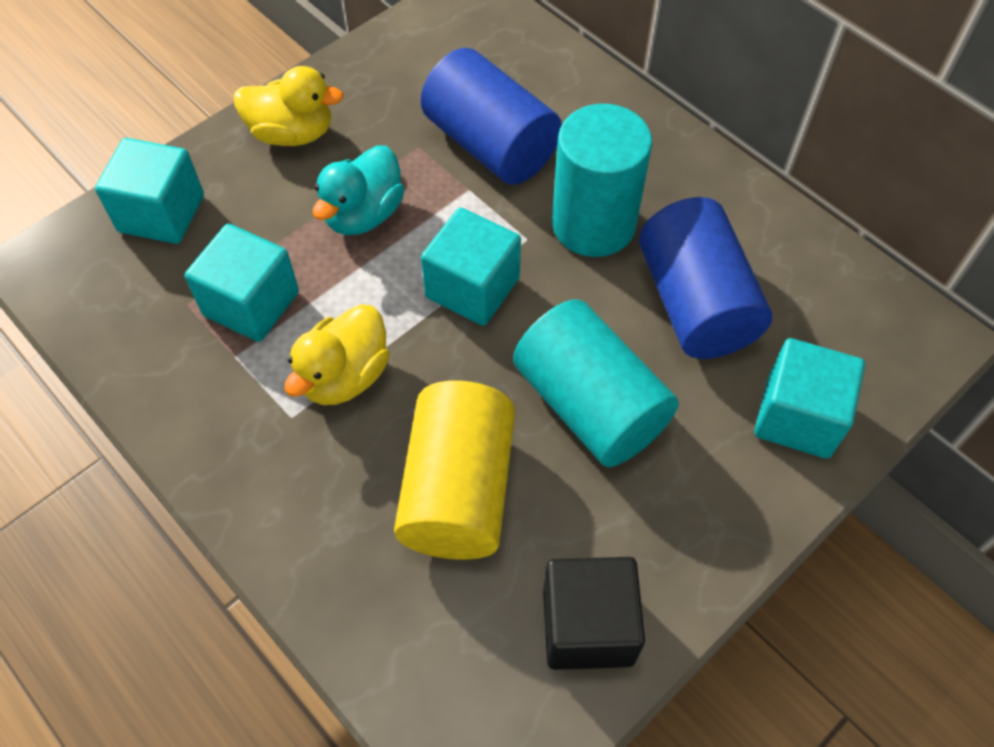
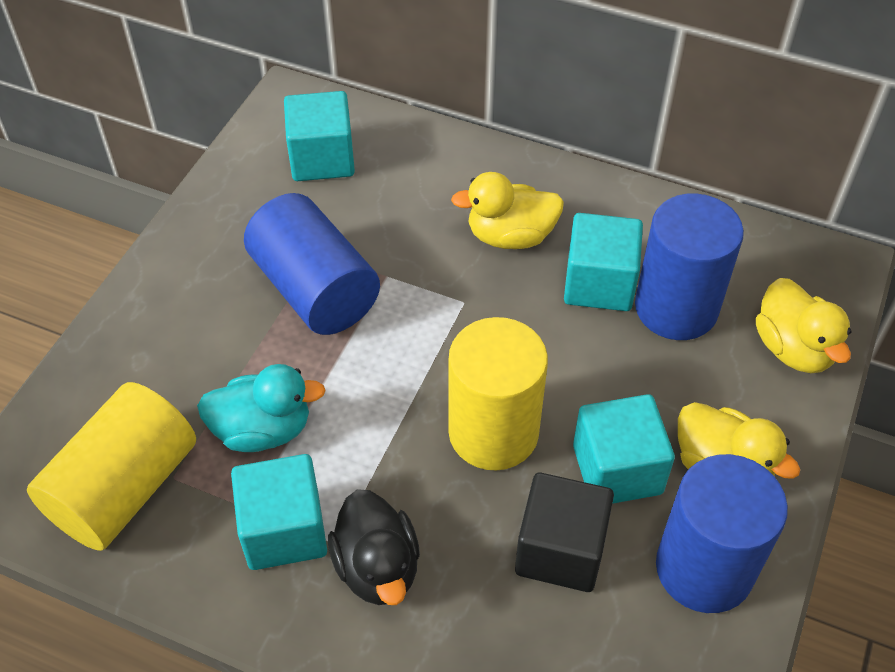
black duck: 0 -> 1
blue cylinder: 2 -> 3
turquoise cylinder: 2 -> 0
yellow cylinder: 1 -> 2
yellow duck: 2 -> 3

